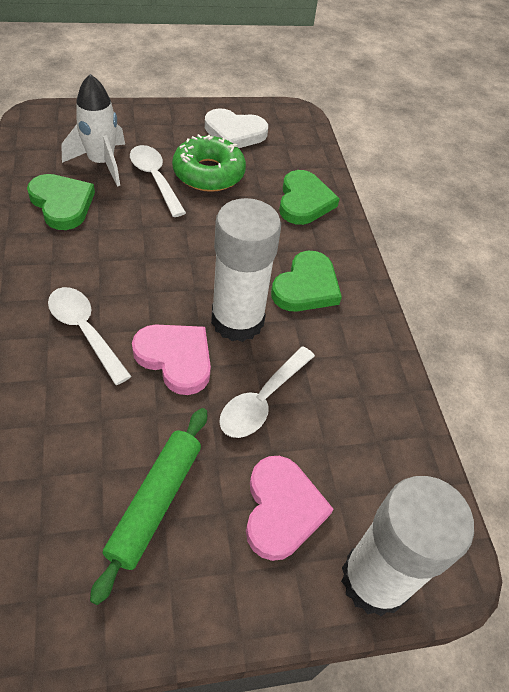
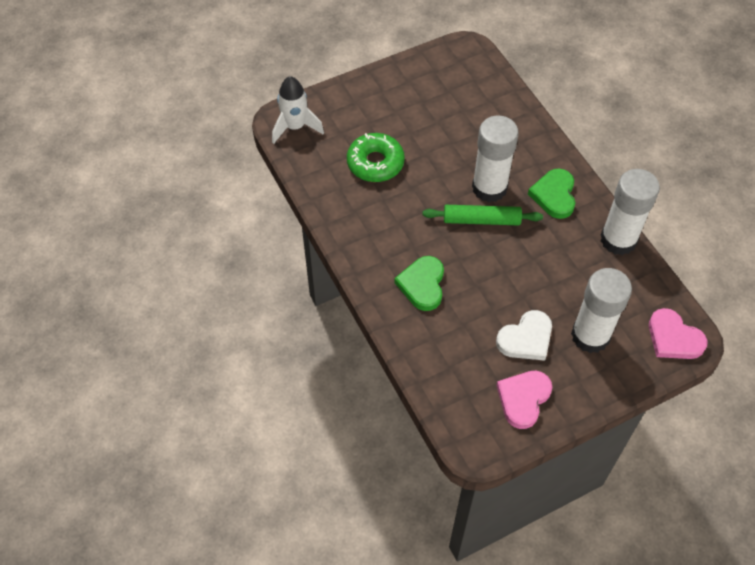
green heart: 3 -> 2
white glue stick: 2 -> 3
white spoon: 3 -> 0

